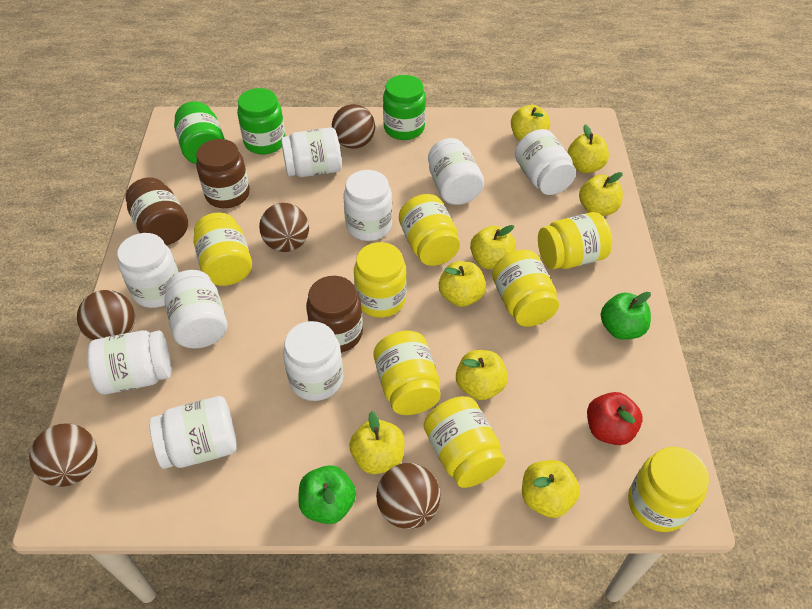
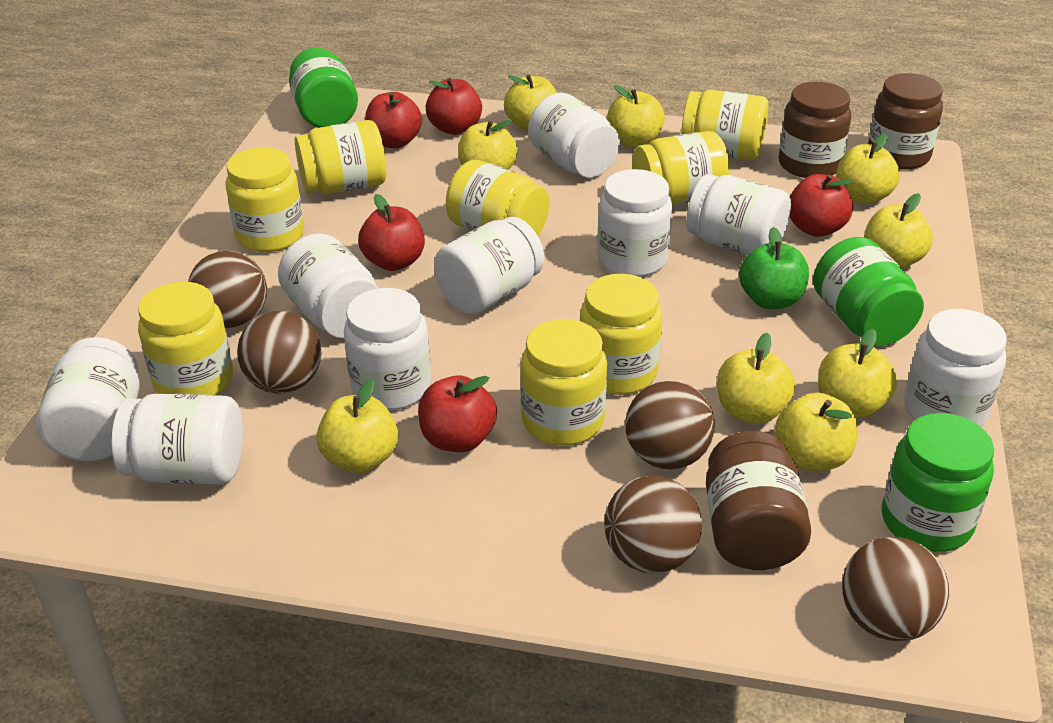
green apple: 2 -> 1
red apple: 1 -> 5
yellow apple: 8 -> 9

